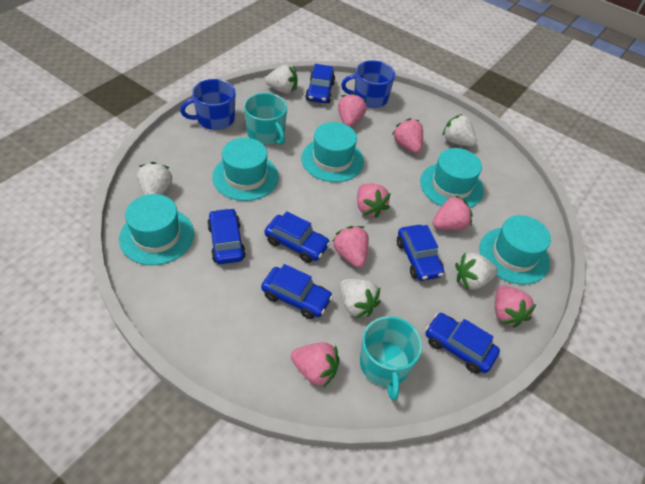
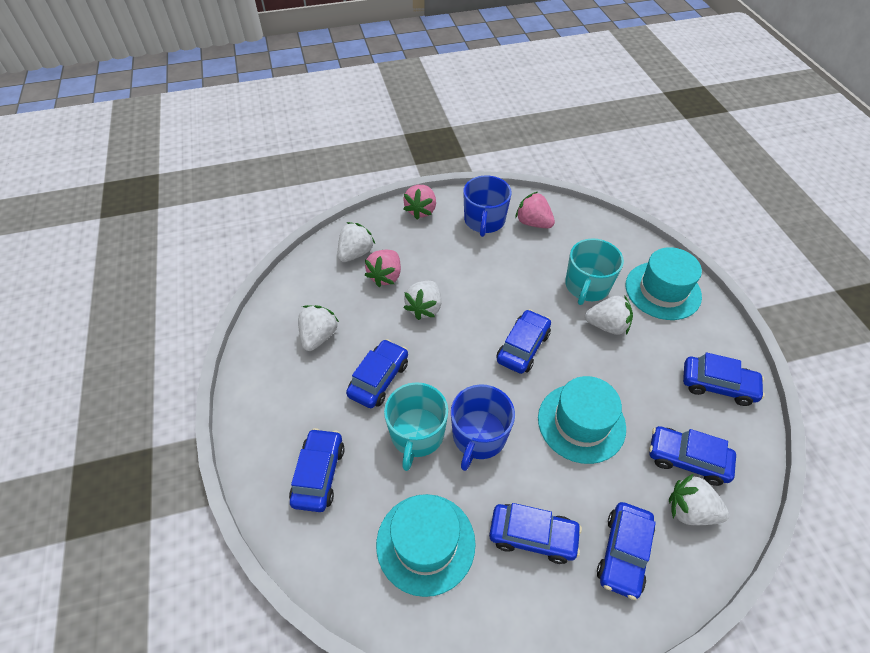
blue car: 6 -> 7
pink strawberry: 7 -> 3
turquoise hat: 5 -> 3

